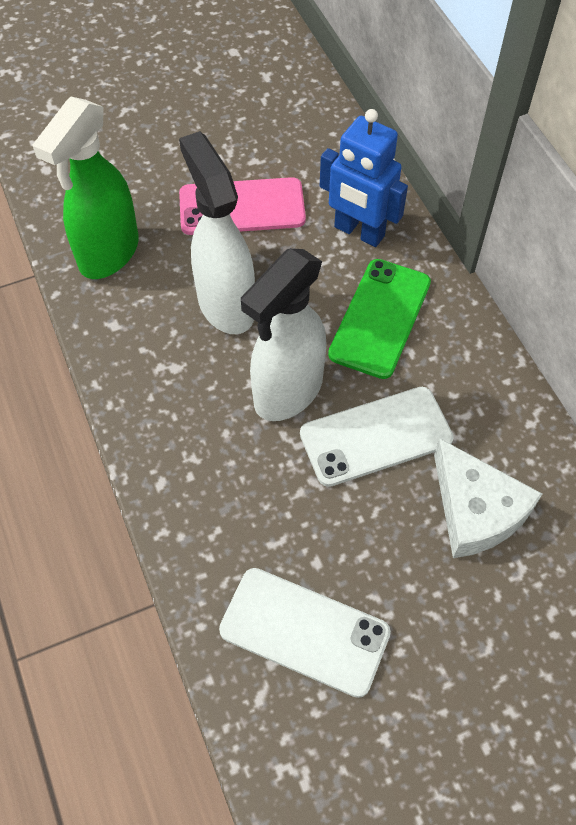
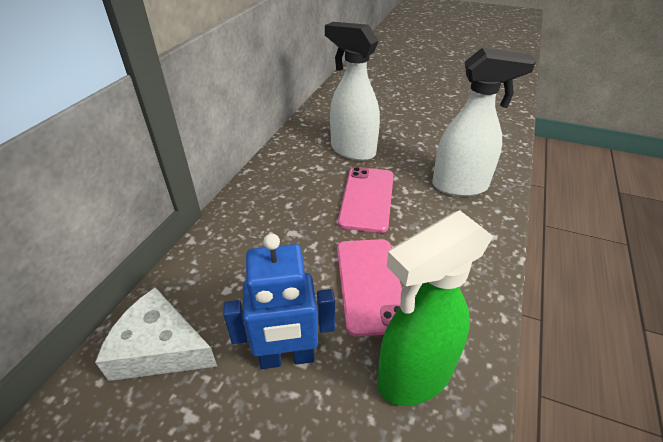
green phone: 1 -> 0
pink phone: 1 -> 2
white phone: 2 -> 0

